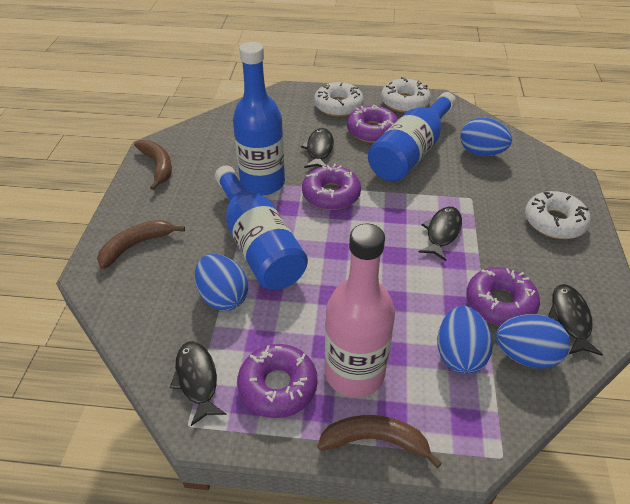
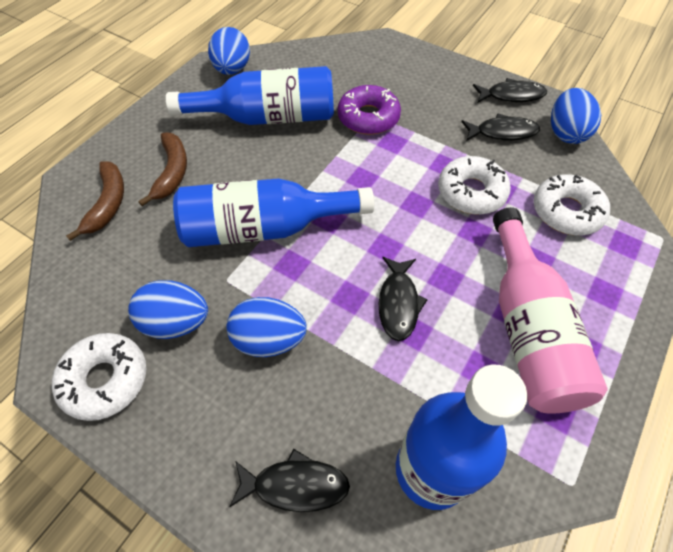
brown banana: 3 -> 2
purple donut: 4 -> 1

